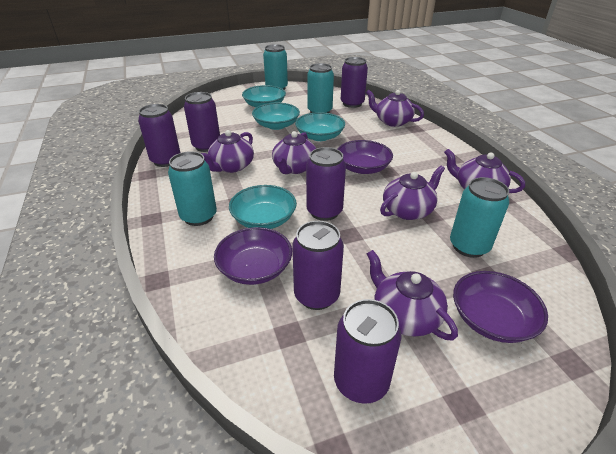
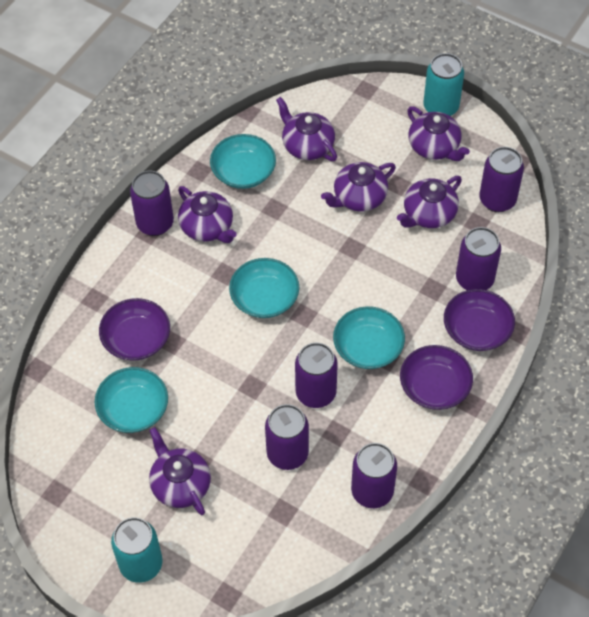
turquoise can: 4 -> 2

